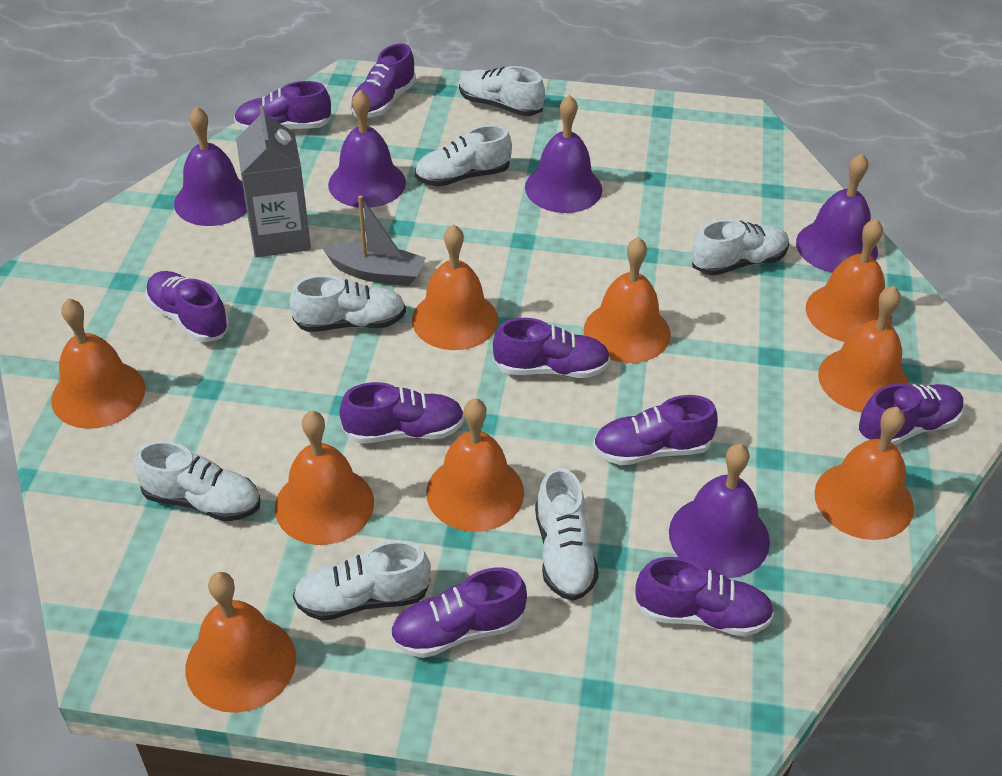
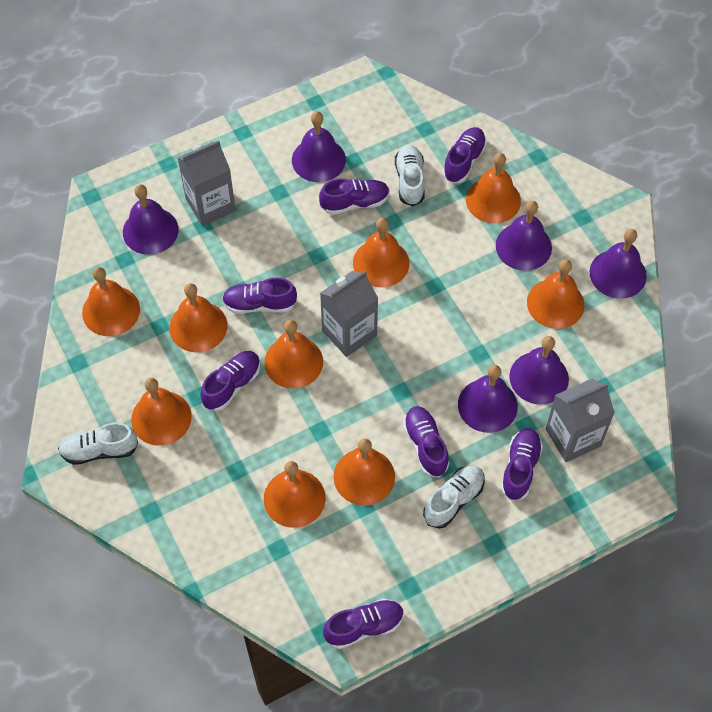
grey boat: 1 -> 0
grey carton: 1 -> 3
purple bell: 5 -> 6
purple shoe: 9 -> 7
white shoe: 7 -> 3

